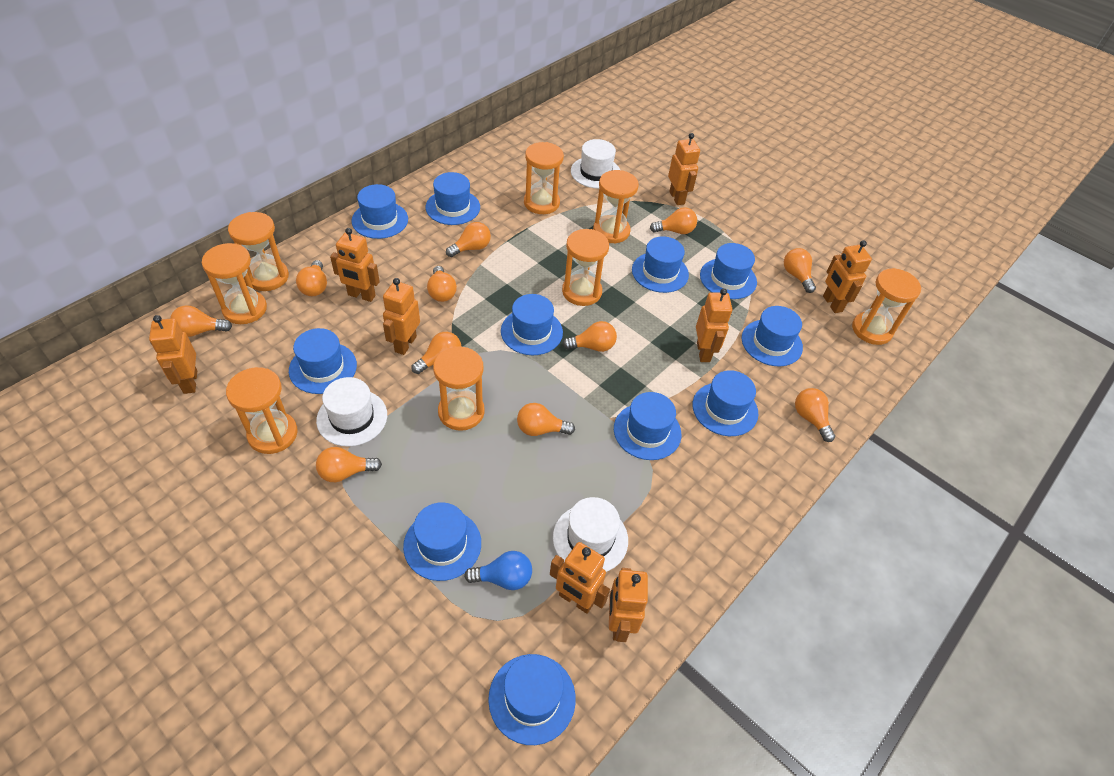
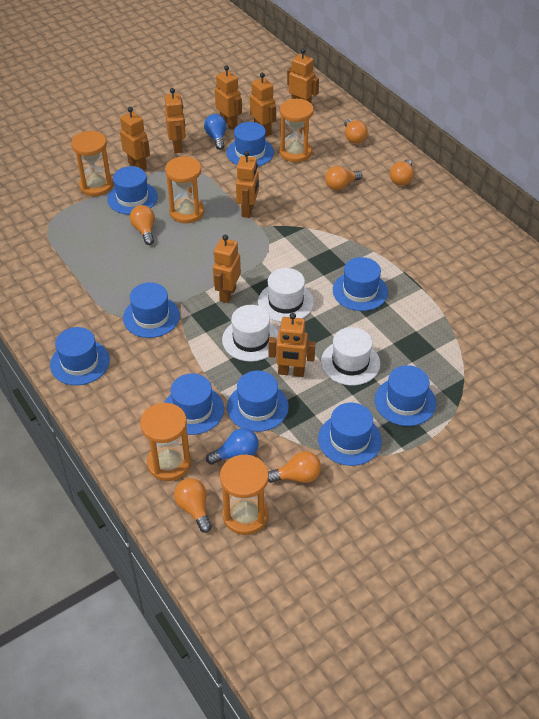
blue hat: 11 -> 9
blue light bulb: 1 -> 2
orange hourglass: 8 -> 5
orange light bulb: 11 -> 6

